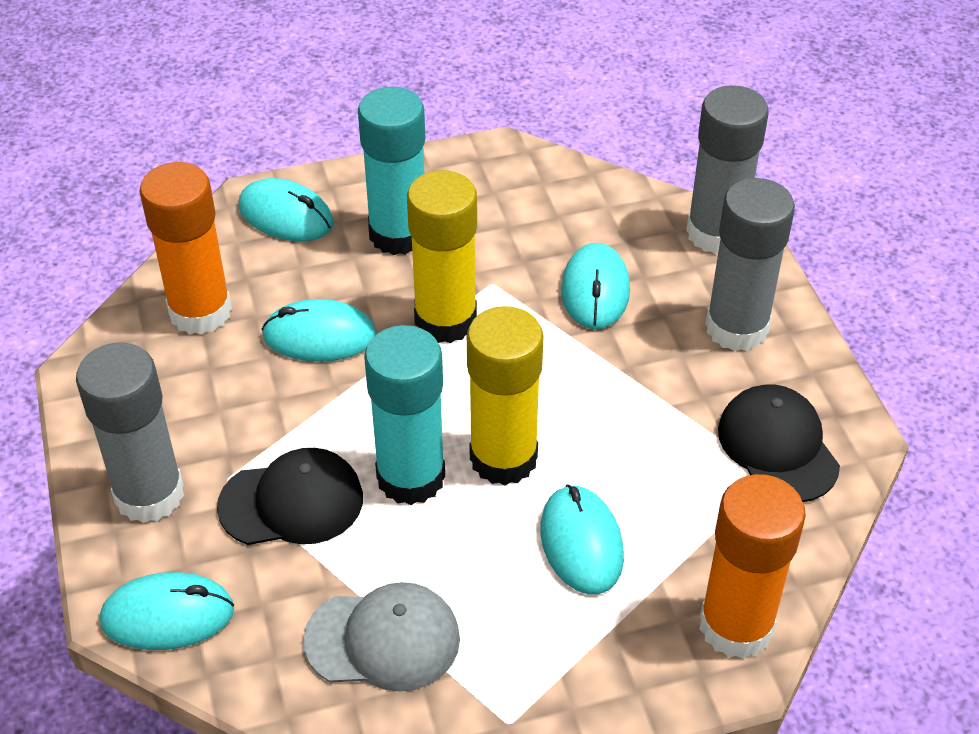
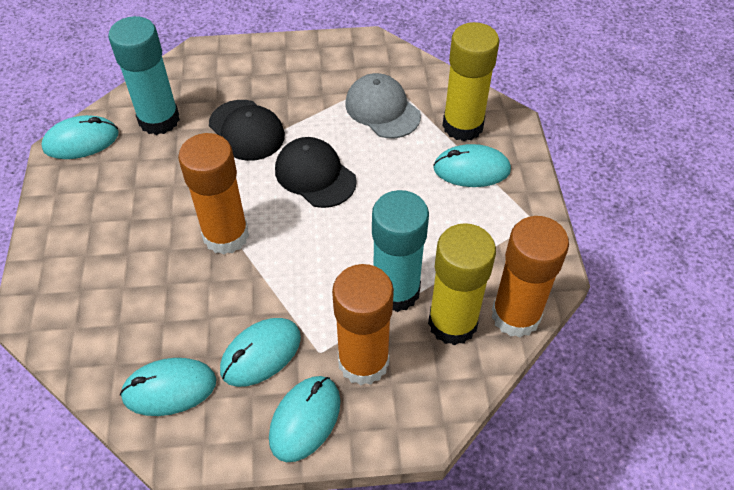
grey glue stick: 3 -> 0
orange glue stick: 2 -> 3

